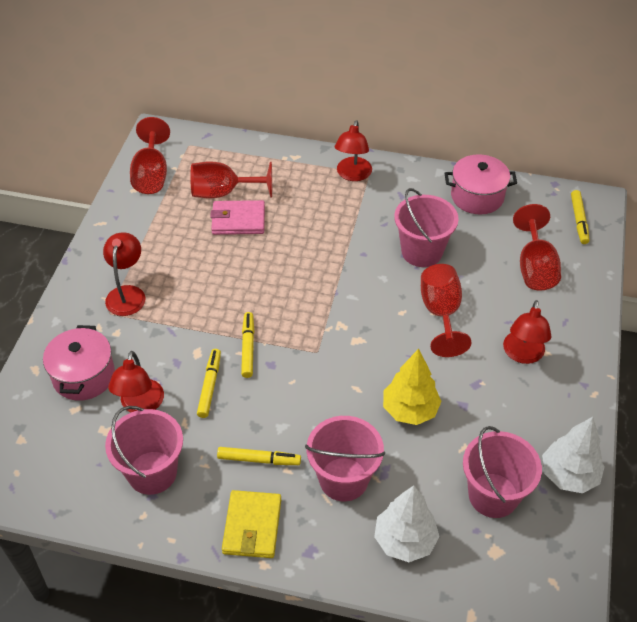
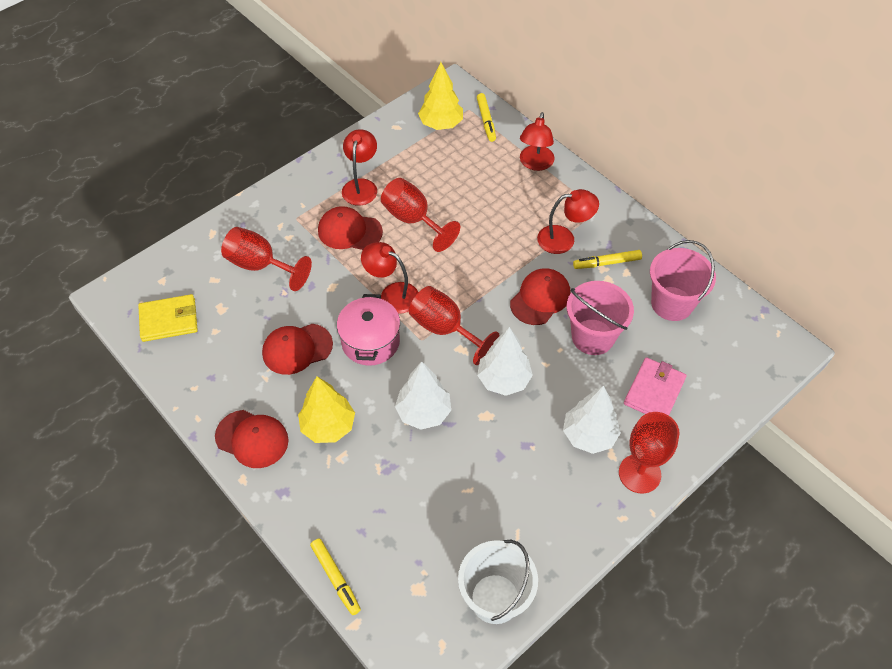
pink bucket: 4 -> 2
pink pot: 2 -> 1
red cap: 0 -> 4
white bucket: 0 -> 1
white tree: 2 -> 3
yellow marker: 4 -> 3
yellow tree: 1 -> 2

